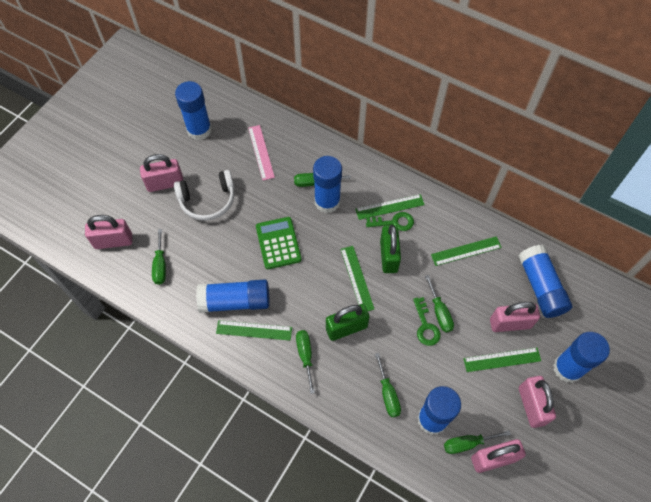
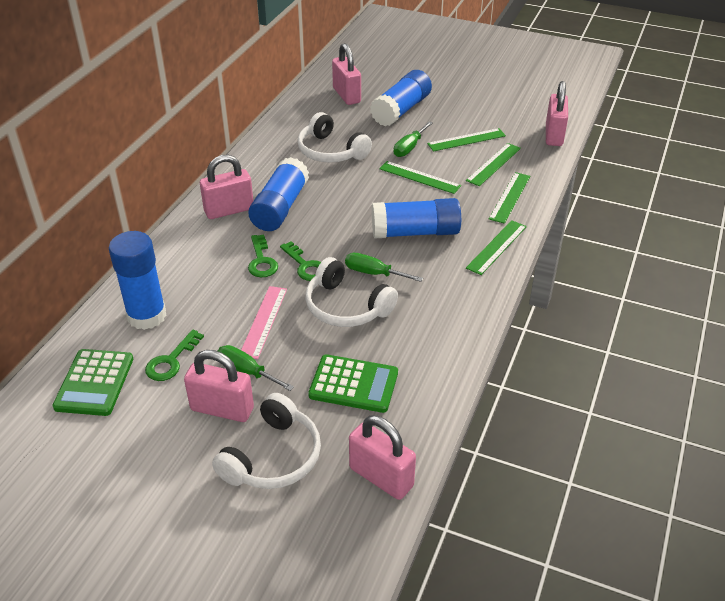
blue glue stick: 6 -> 4
green calculator: 1 -> 2
green key: 2 -> 3
green padlock: 2 -> 0
green screwdriver: 6 -> 3
white headphones: 1 -> 3

